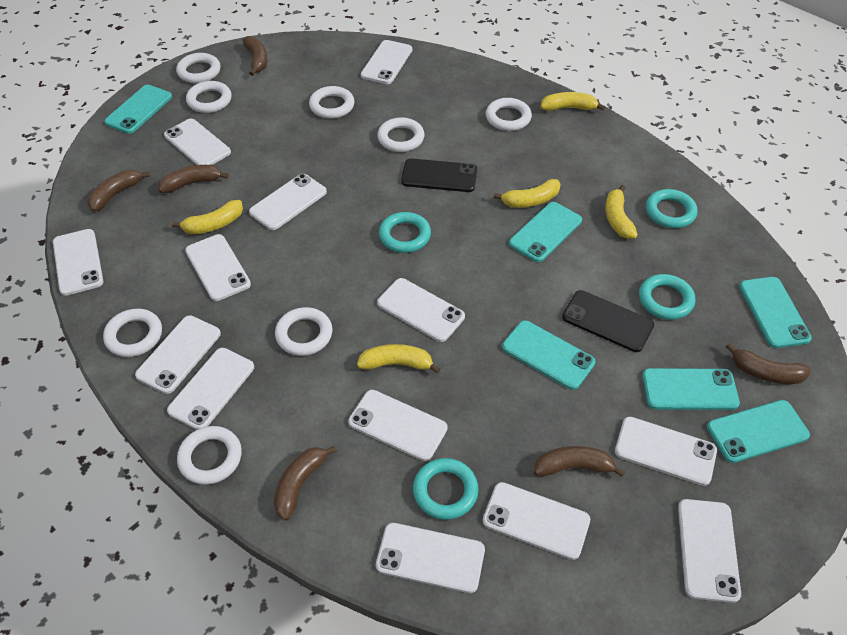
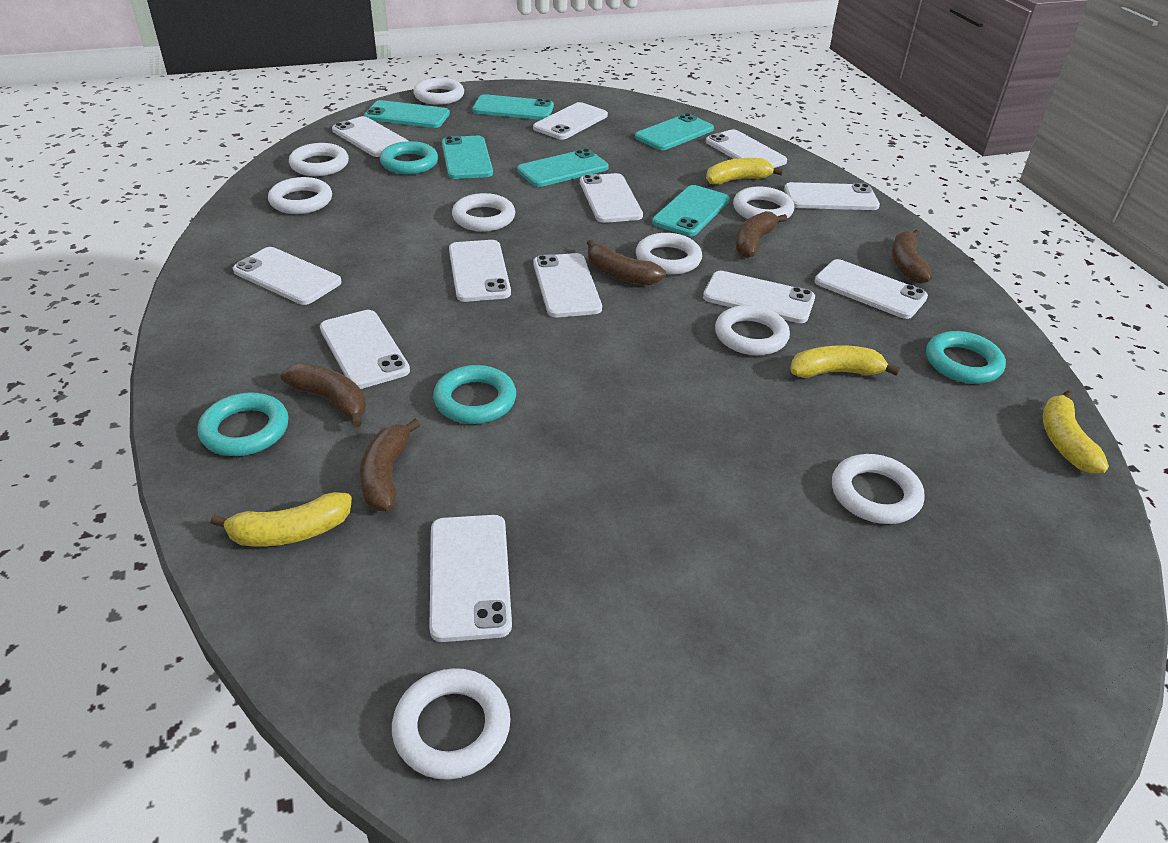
black phone: 2 -> 0
brown banana: 6 -> 5
white phone: 13 -> 12
white ring: 8 -> 9
yellow banana: 5 -> 4

